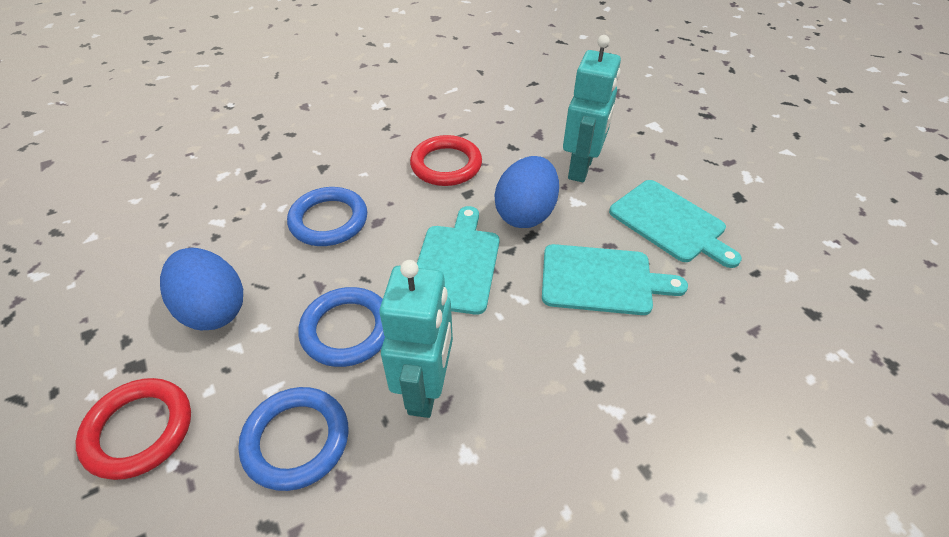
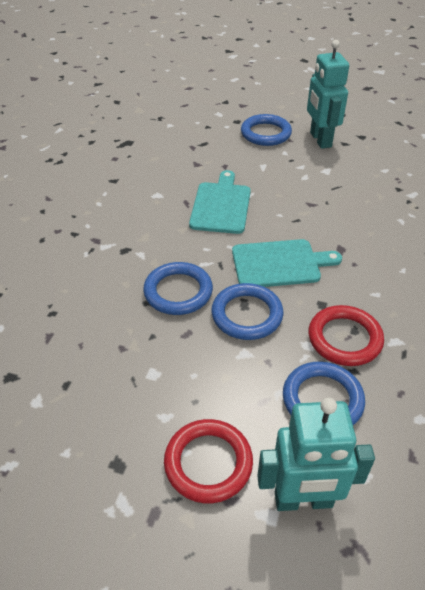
blue egg: 2 -> 0
blue ring: 3 -> 4
turquoise cutting board: 3 -> 2

